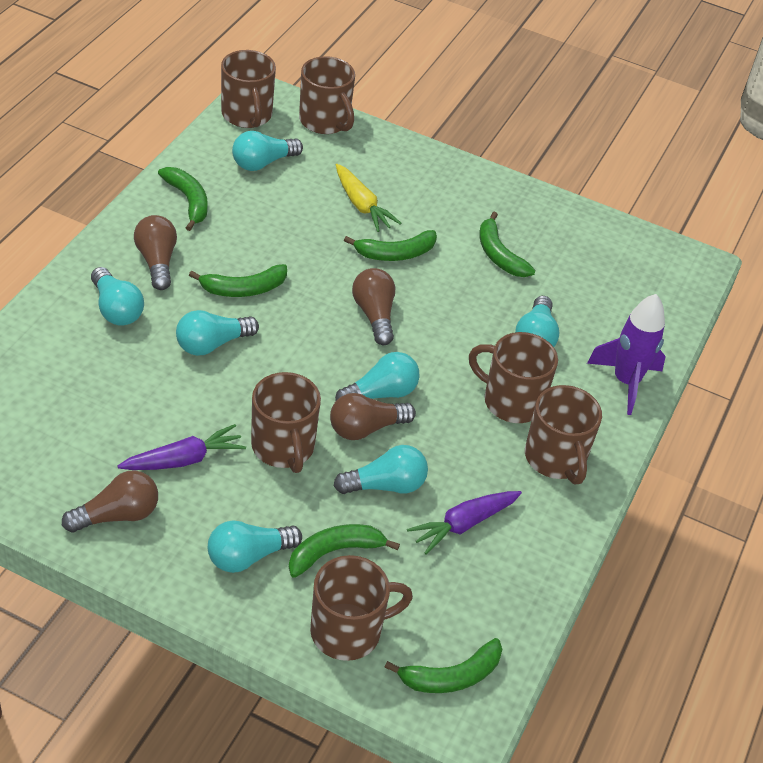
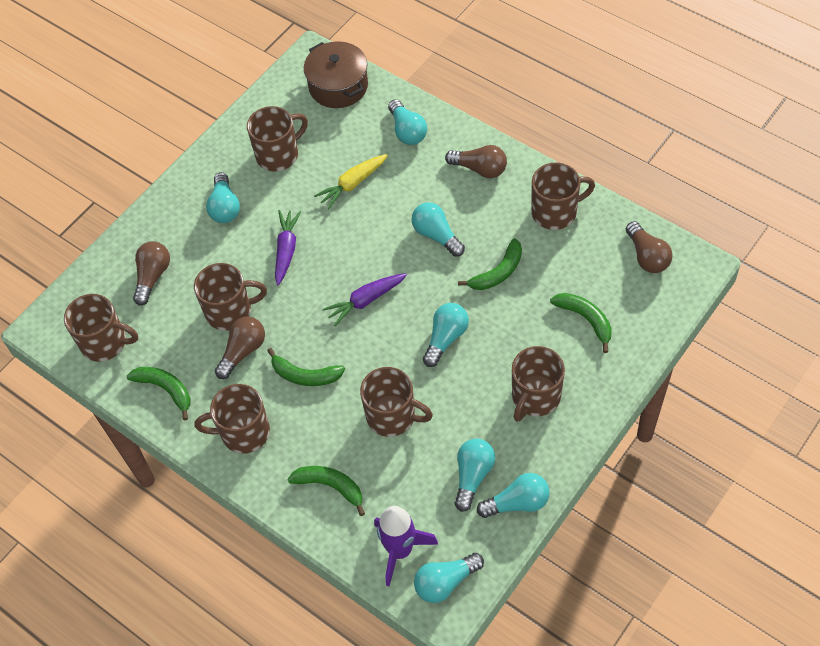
brown mug: 6 -> 7
brown pot: 0 -> 1
green banana: 6 -> 5

